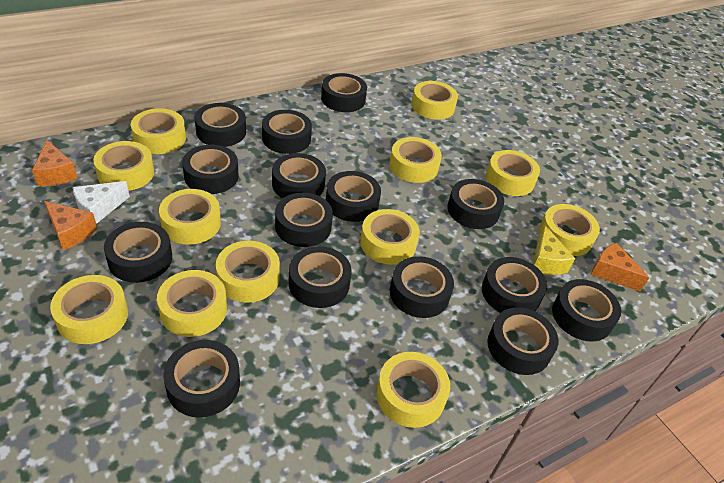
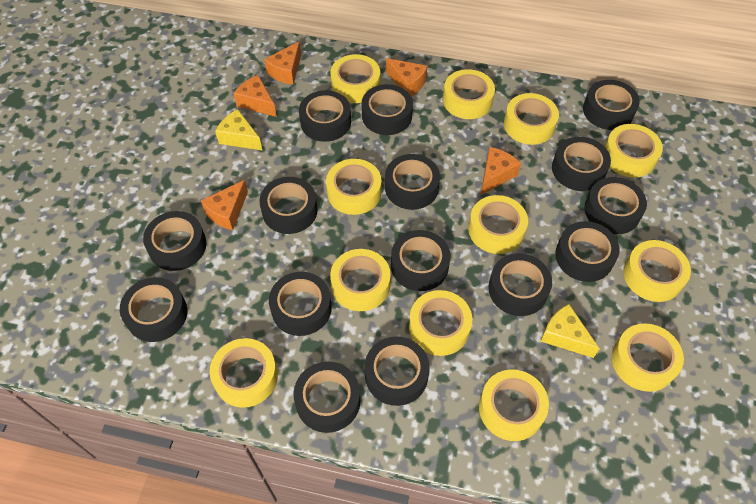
orange cheese: 3 -> 5
white cheese: 1 -> 0
yellow cheese: 1 -> 2

